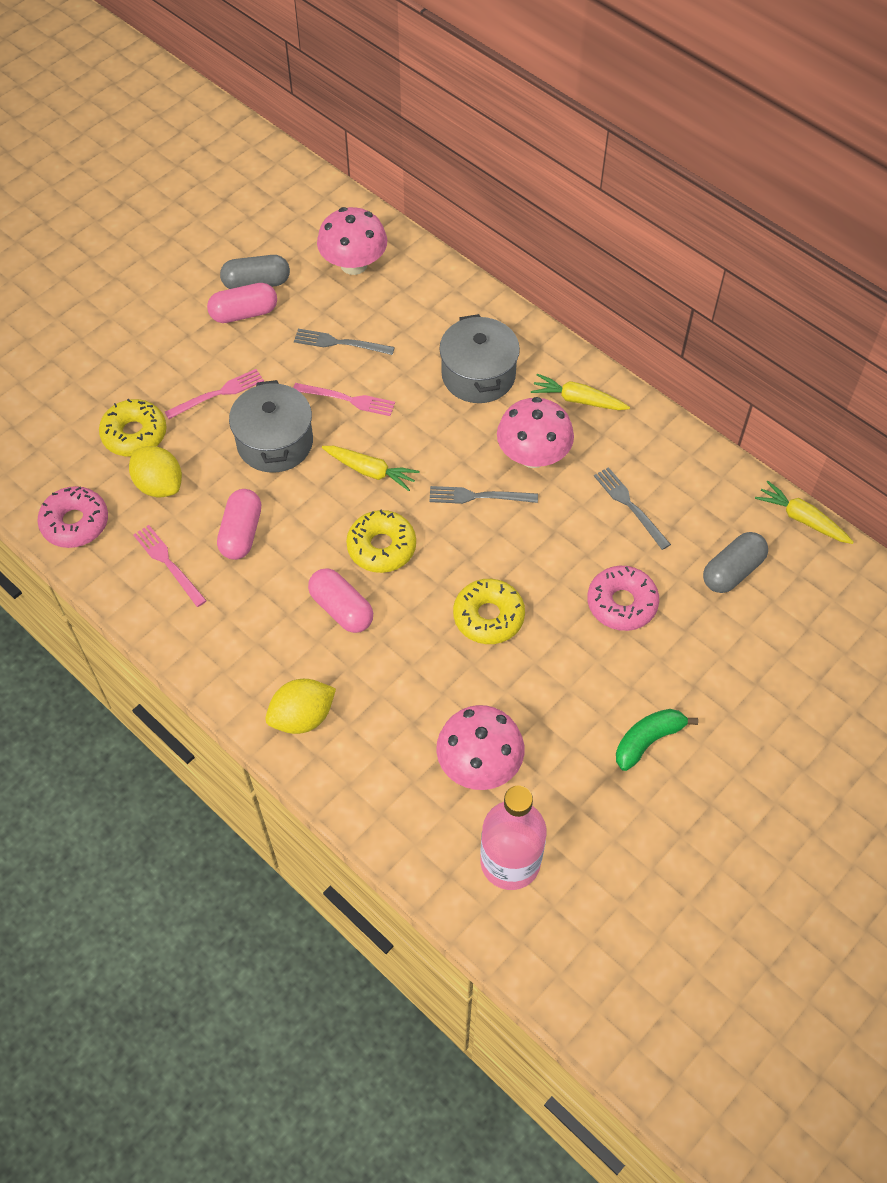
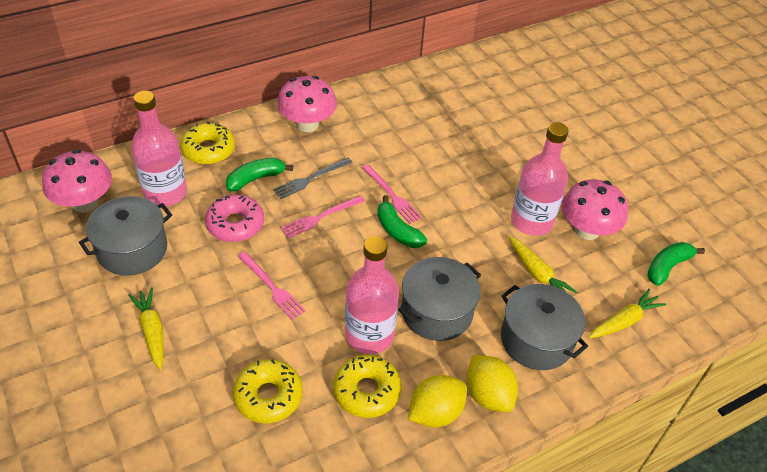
green banana: 1 -> 3
grey capsule: 2 -> 0
grey fork: 3 -> 1
grey pot: 2 -> 3
pink bottle: 1 -> 3
pink capsule: 3 -> 0
pink donut: 2 -> 1

